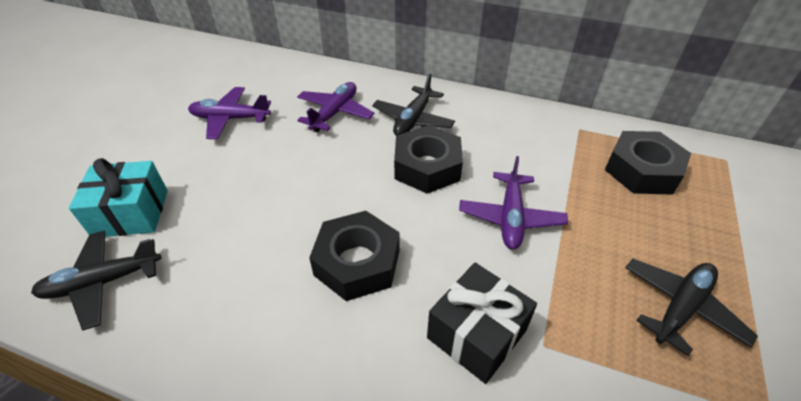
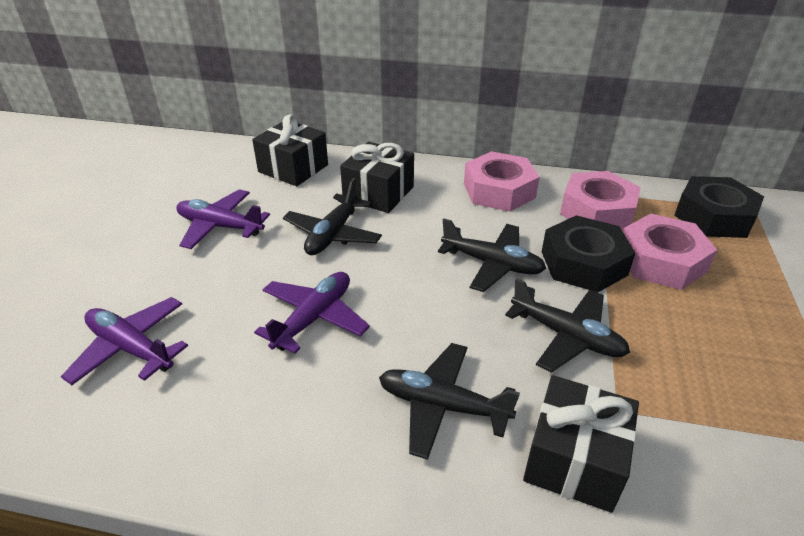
black gift: 1 -> 3
black nut: 3 -> 2
black plane: 3 -> 4
pink nut: 0 -> 3
turquoise gift: 1 -> 0

